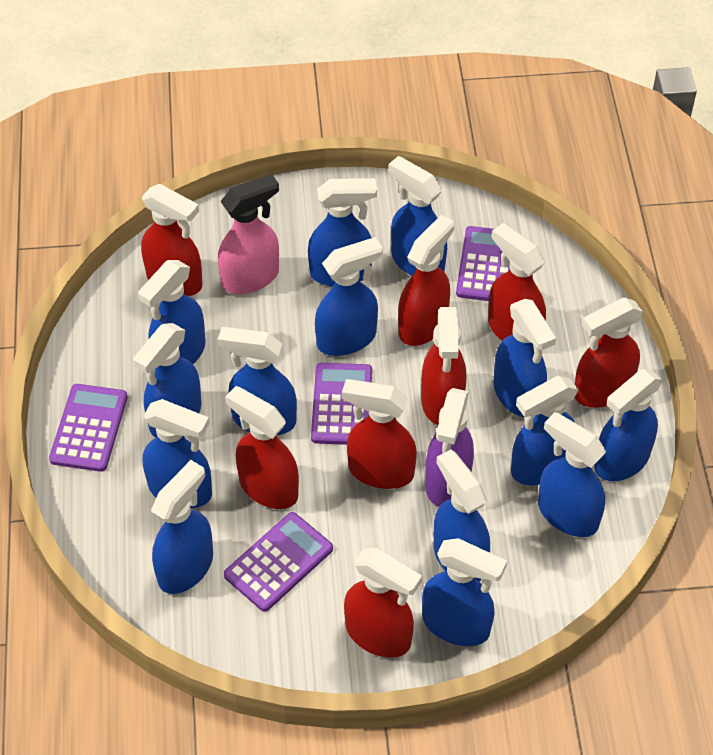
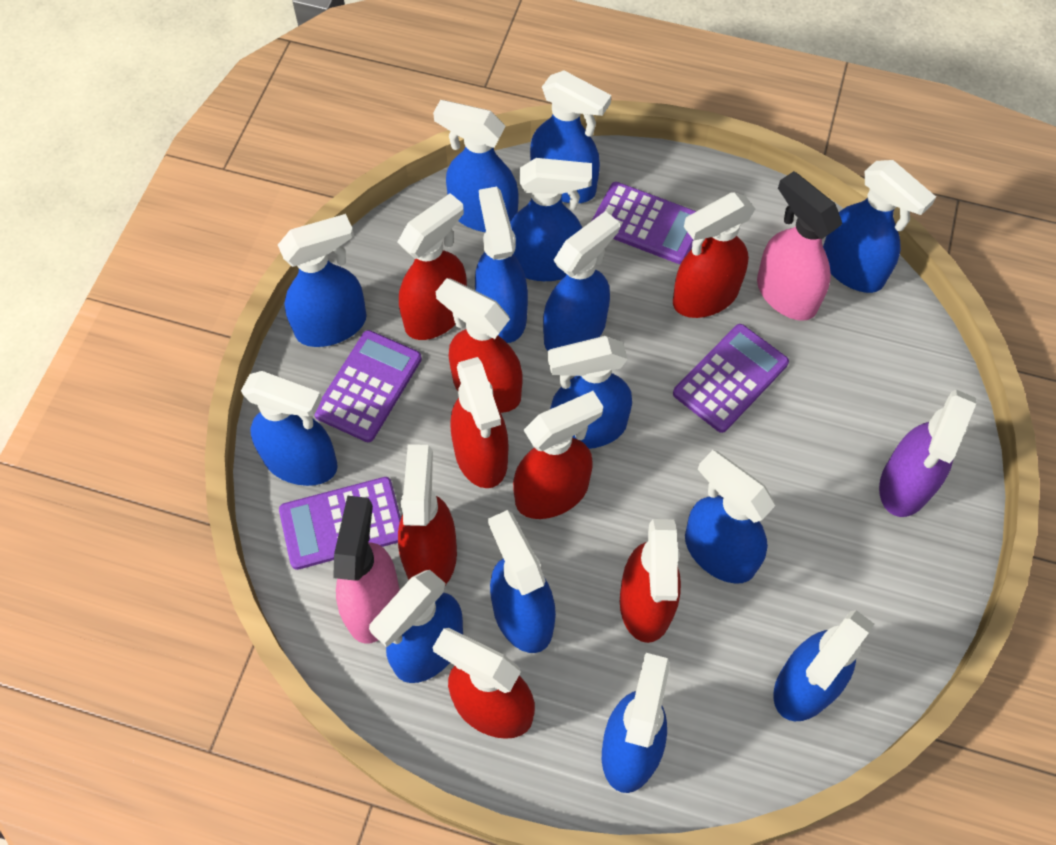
pink spray bottle: 1 -> 2

